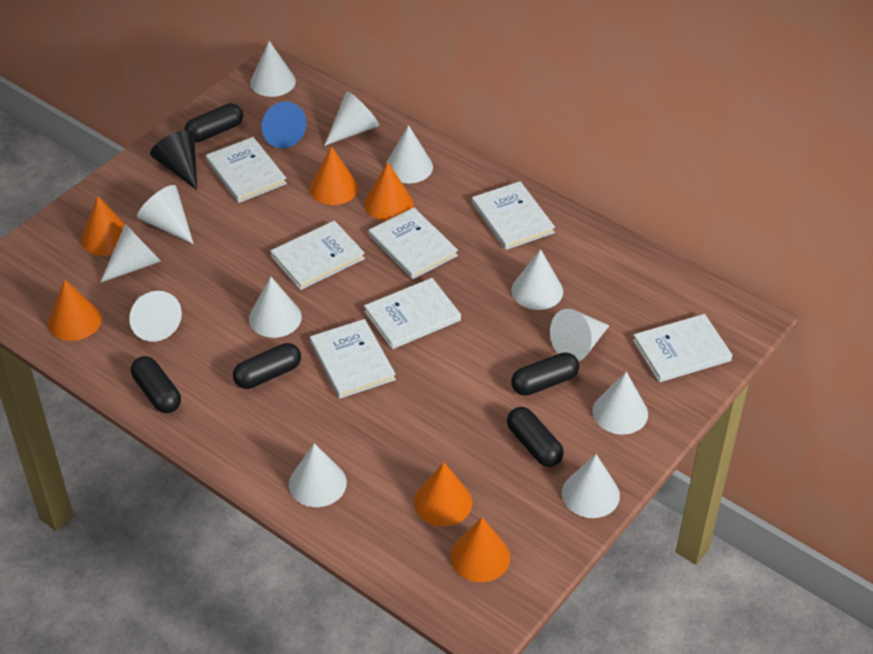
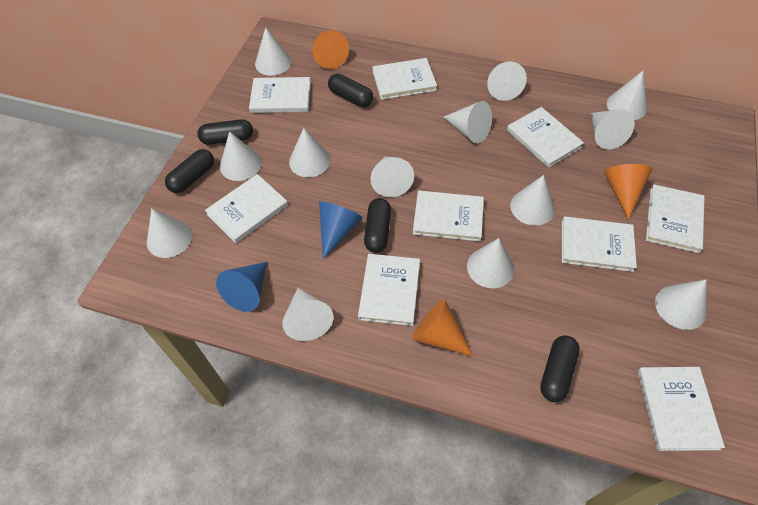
black cone: 1 -> 0
blue cone: 1 -> 2
orange cone: 6 -> 3
white book: 7 -> 9
white cone: 12 -> 13

